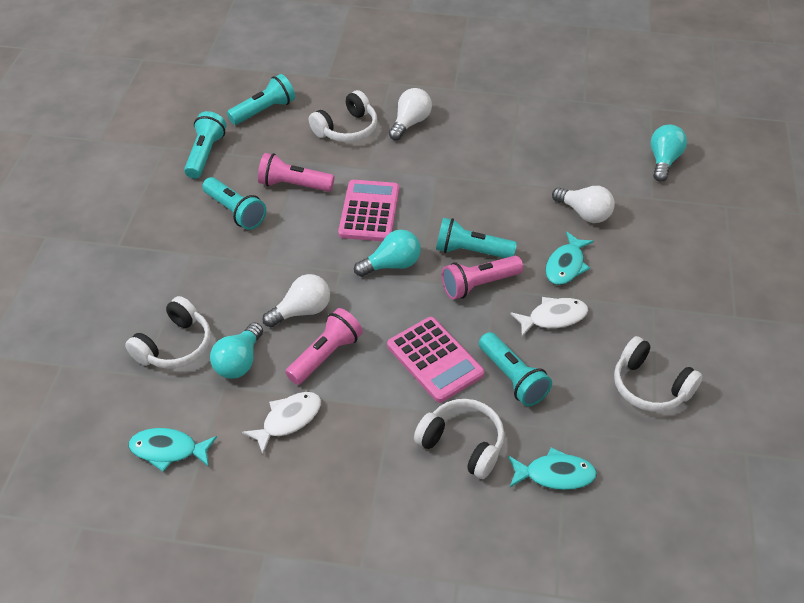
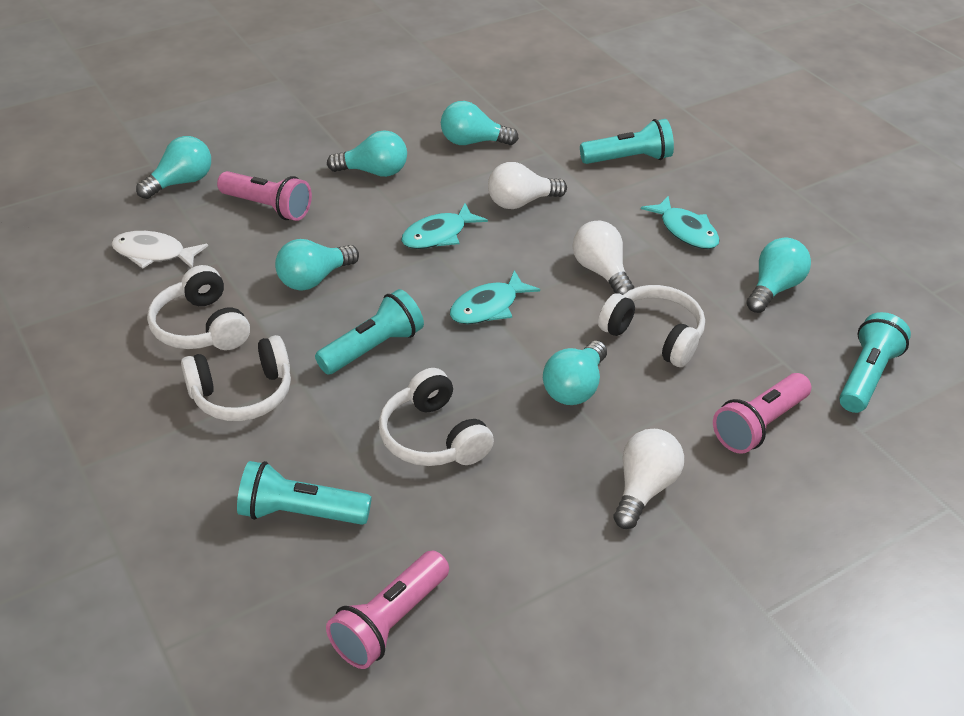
pink calculator: 2 -> 0
turquoise flashlight: 5 -> 4
turquoise light bulb: 3 -> 6
white fish: 2 -> 1

